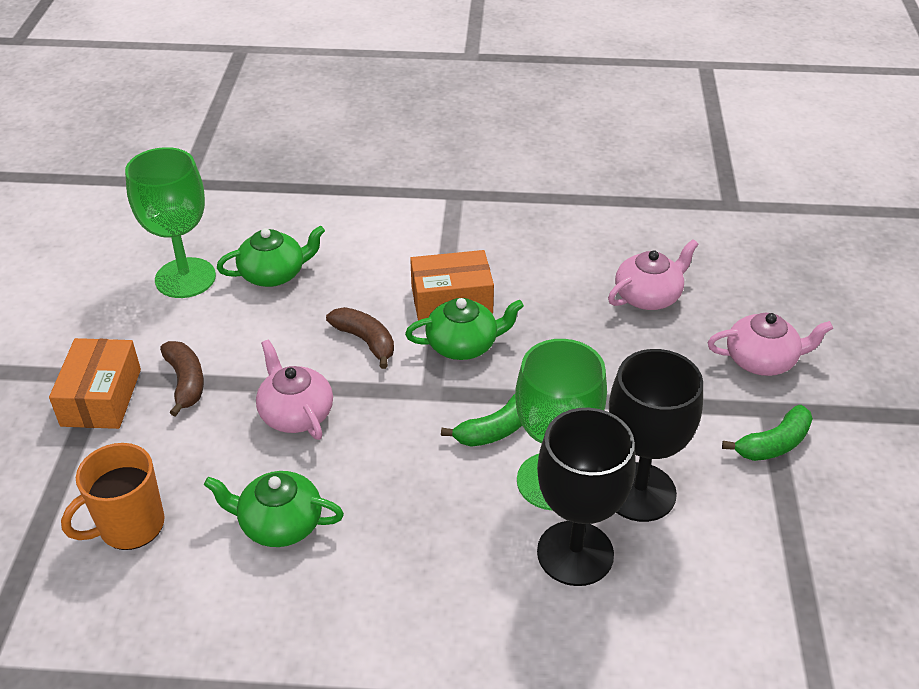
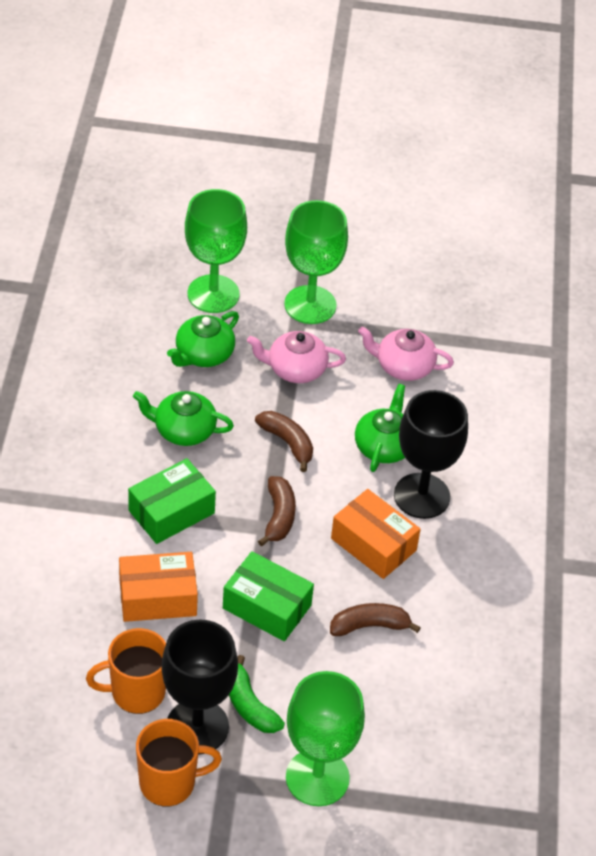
brown banana: 2 -> 3
green banana: 2 -> 1
green box: 0 -> 2
green goblet: 2 -> 3
orange mug: 1 -> 2
pink teapot: 3 -> 2

